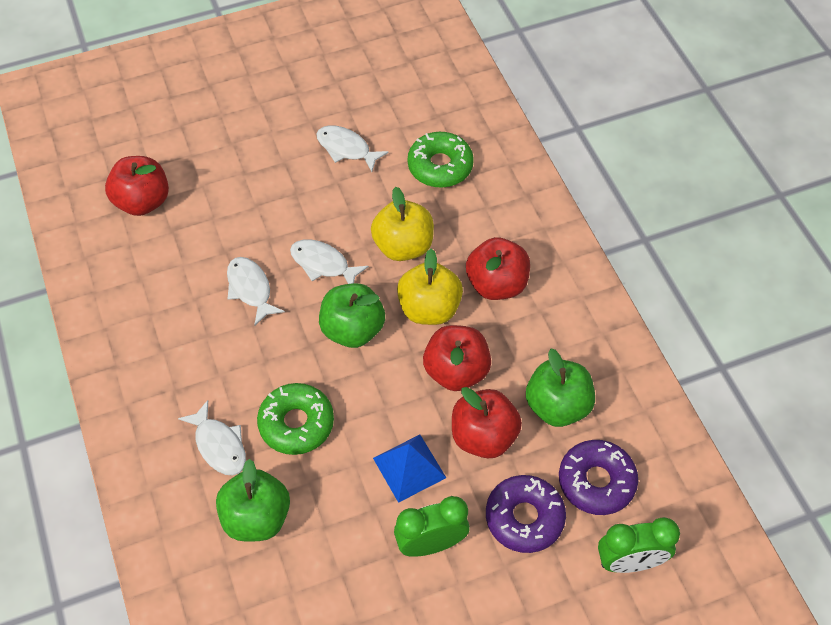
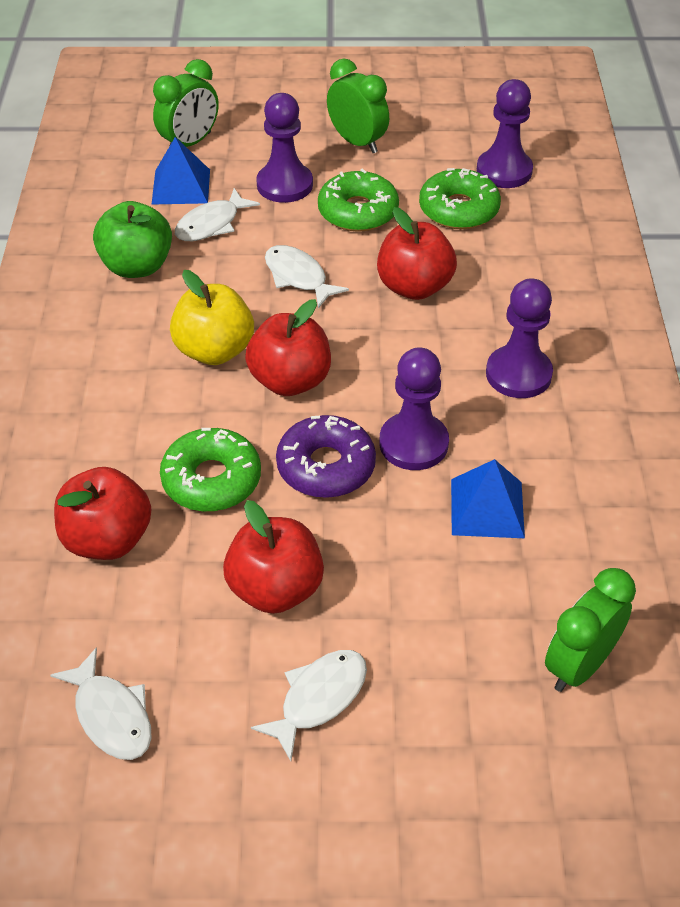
blue pyramid: 1 -> 2
green apple: 3 -> 1
green clock: 2 -> 3
green donut: 2 -> 3
purple donut: 2 -> 1
purple pawn: 0 -> 4
yellow apple: 2 -> 1

